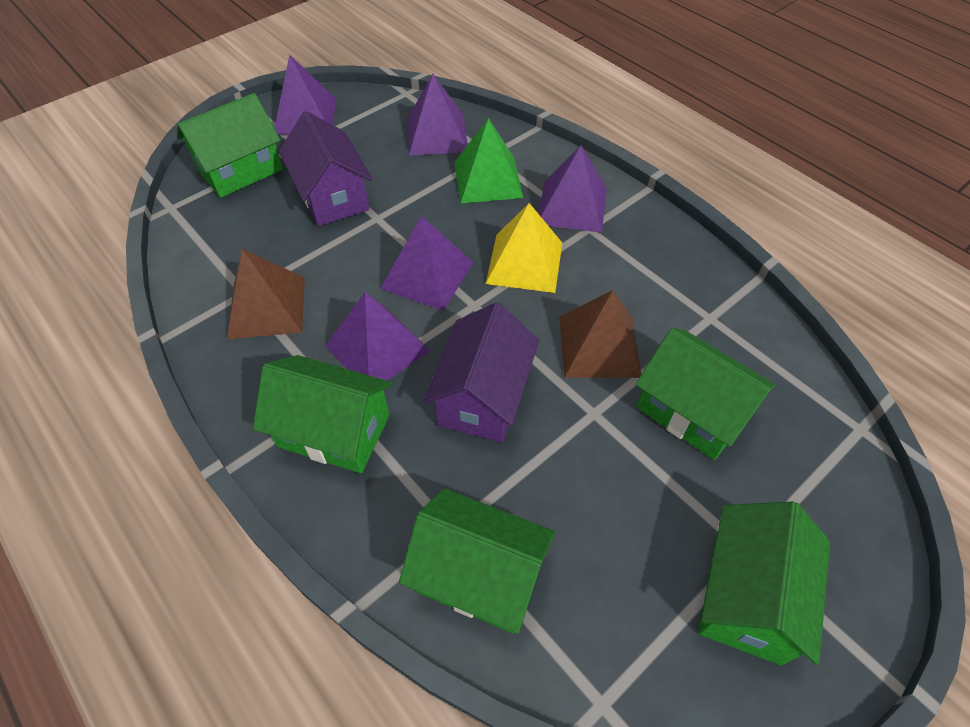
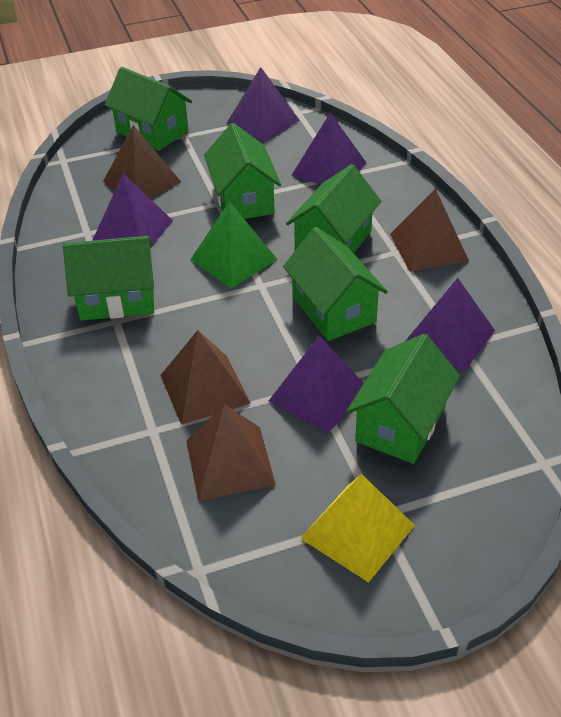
brown pyramid: 2 -> 4
green house: 5 -> 6
purple house: 2 -> 0

